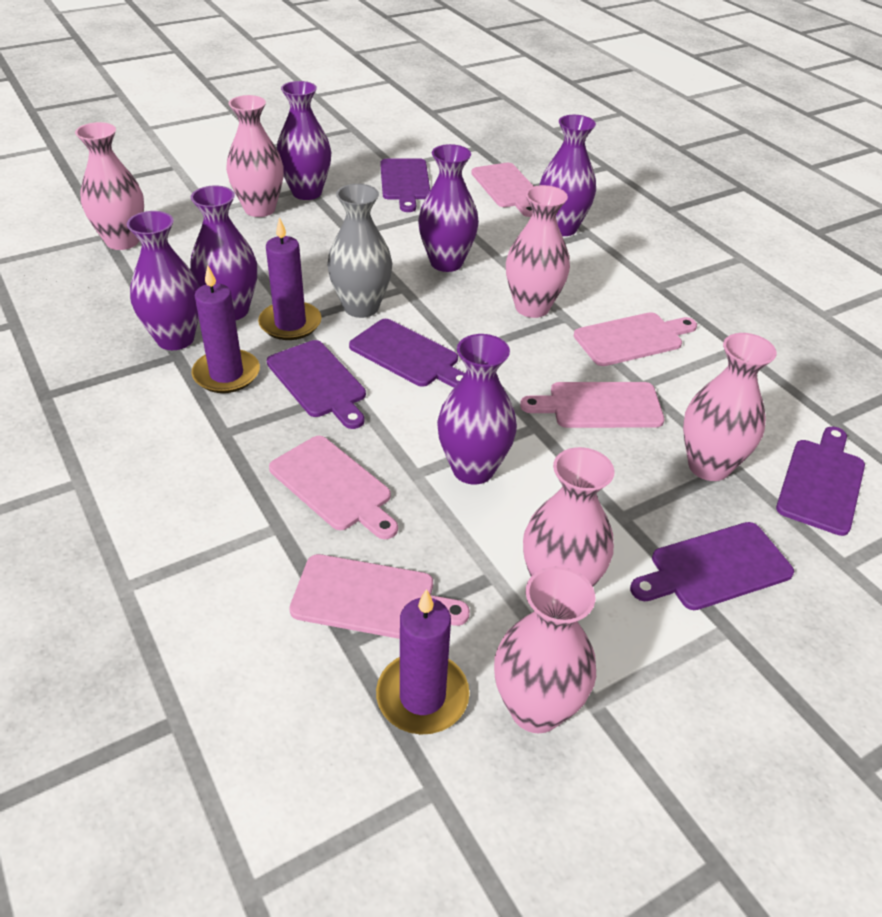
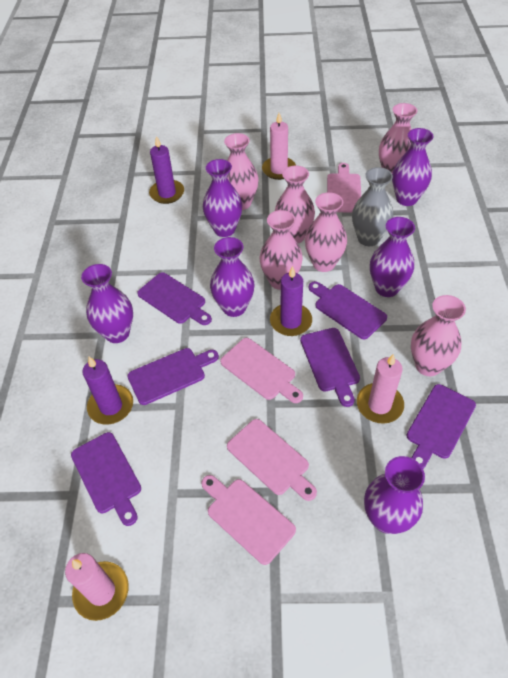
pink candle: 0 -> 3
pink cutting board: 5 -> 4
purple cutting board: 5 -> 6

